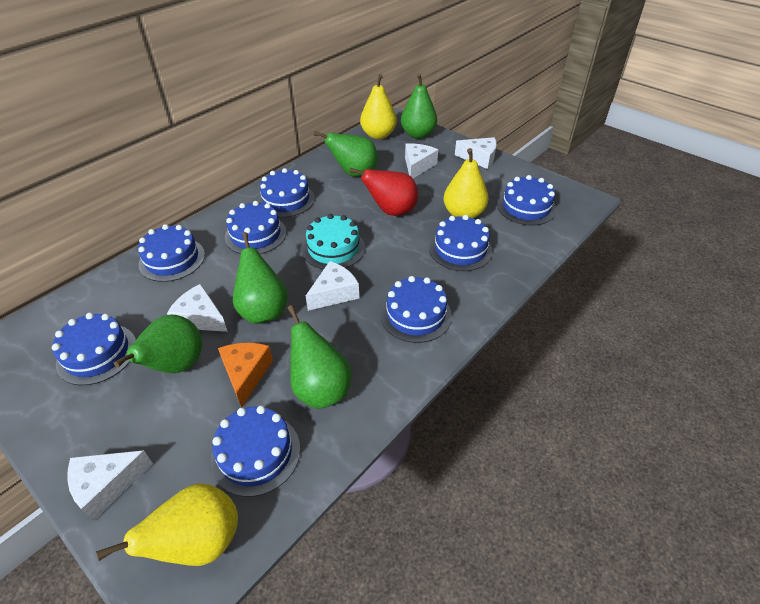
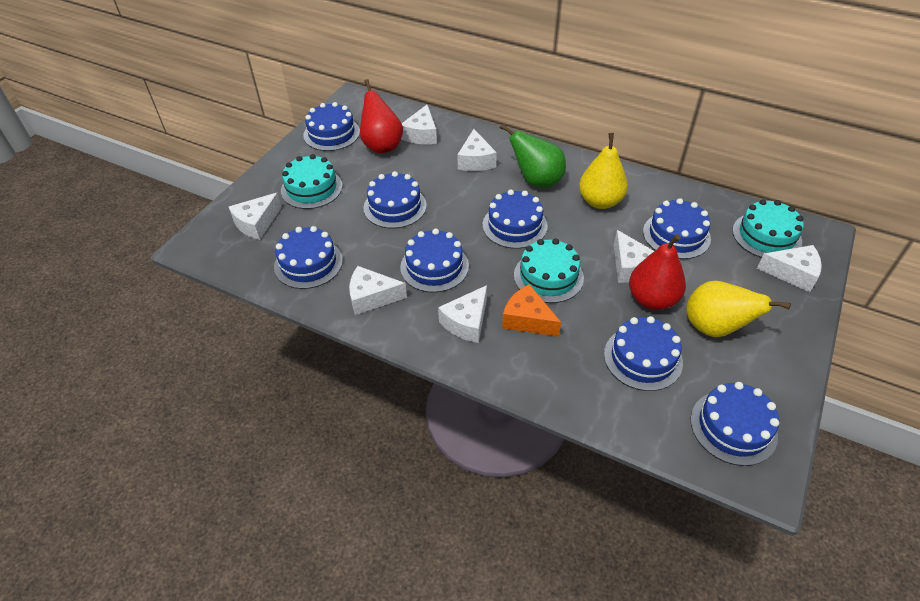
green pear: 5 -> 1
red pear: 1 -> 2
turquoise cake: 1 -> 3
white cheese: 5 -> 7
yellow pear: 3 -> 2

